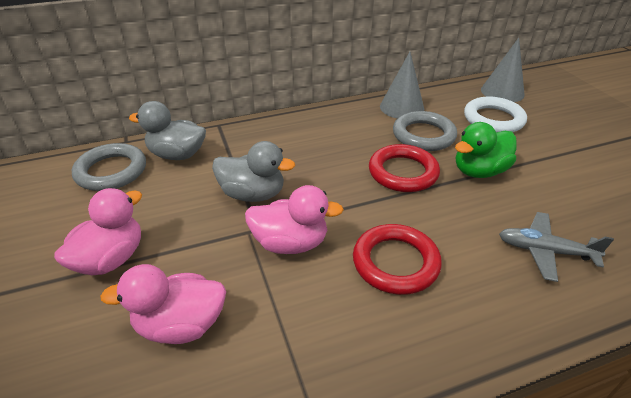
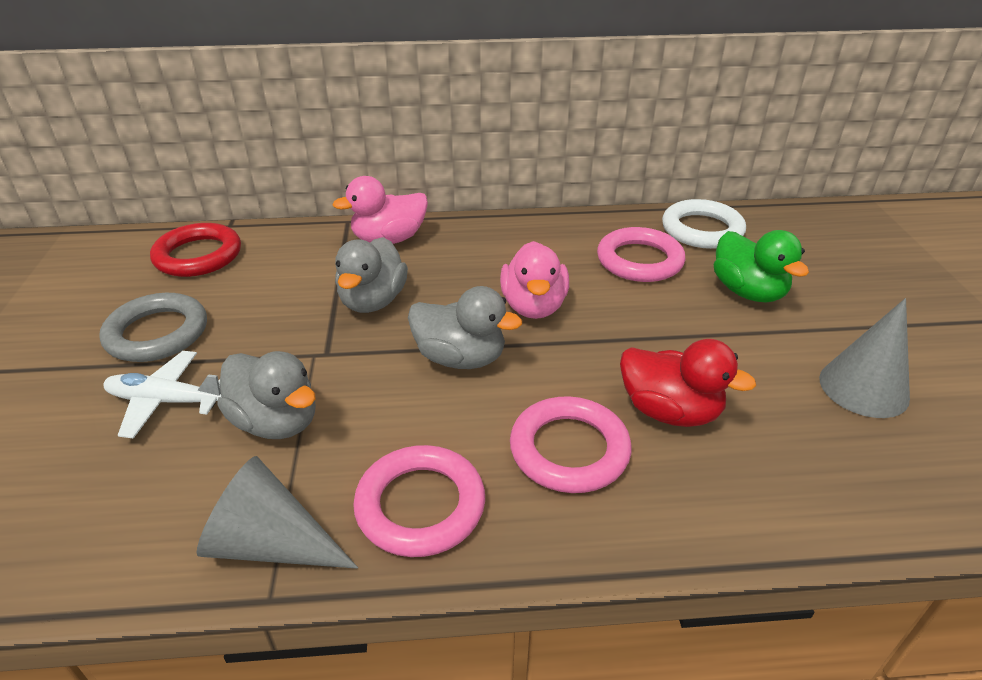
grey duck: 2 -> 3
grey plane: 1 -> 0
grey ring: 2 -> 1
pink duck: 3 -> 2
pink ring: 0 -> 3
red duck: 0 -> 1
red ring: 2 -> 1
white plane: 0 -> 1

